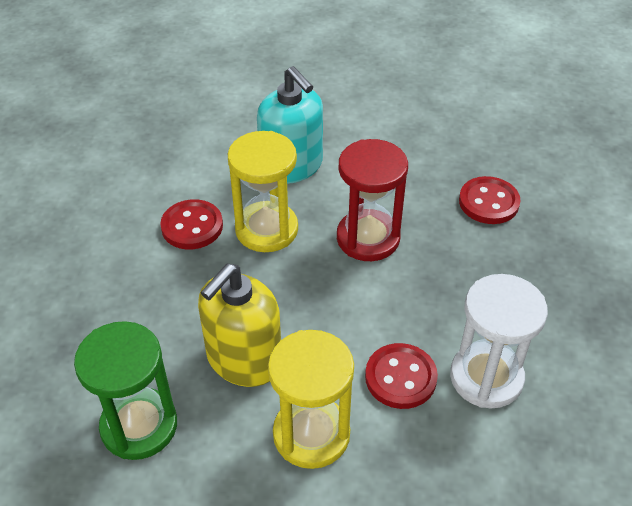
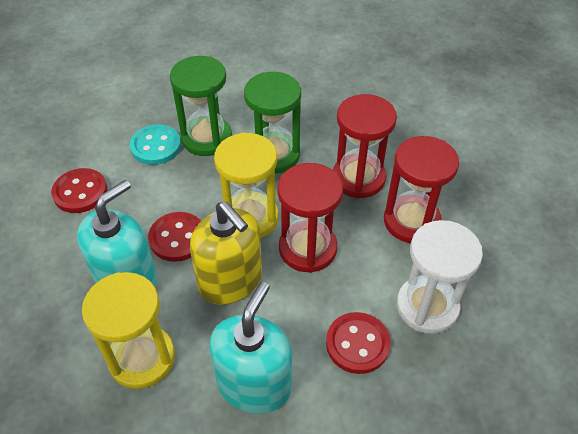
green hourglass: 1 -> 2
red hourglass: 1 -> 3
turquoise button: 0 -> 1
turquoise soap dispenser: 1 -> 2

